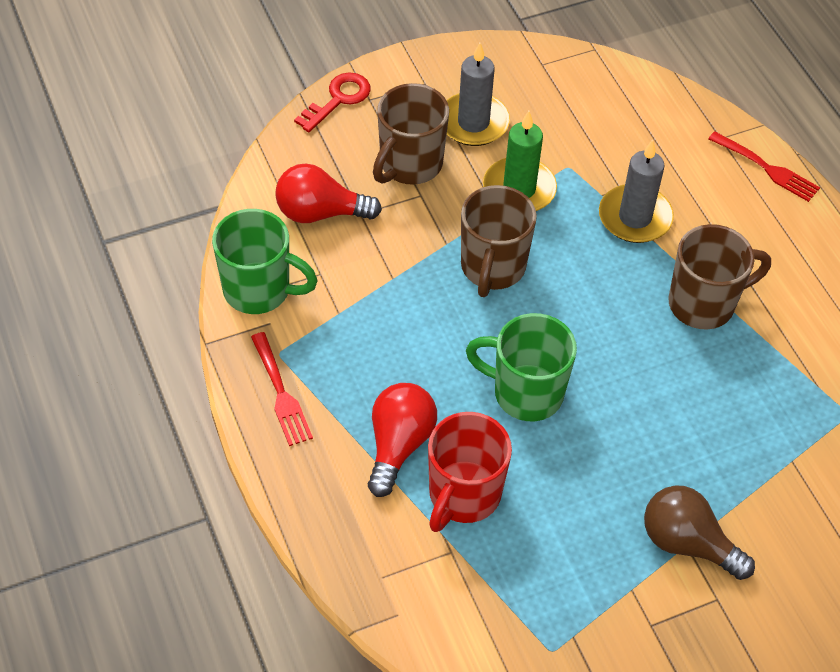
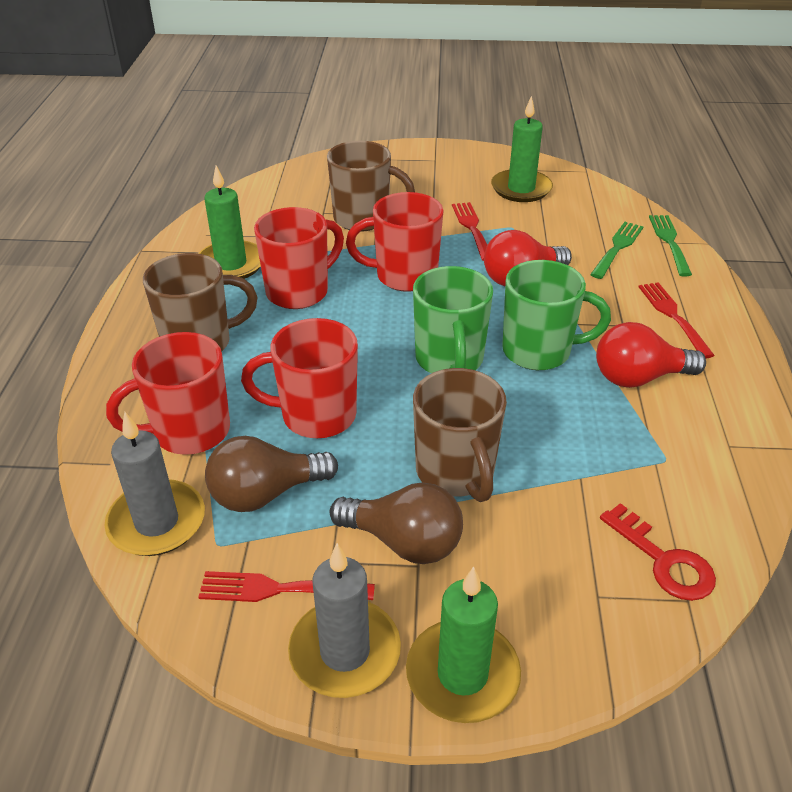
brown light bulb: 1 -> 2
green candle: 1 -> 3
green fork: 0 -> 2
red fork: 2 -> 3
red mug: 1 -> 4

